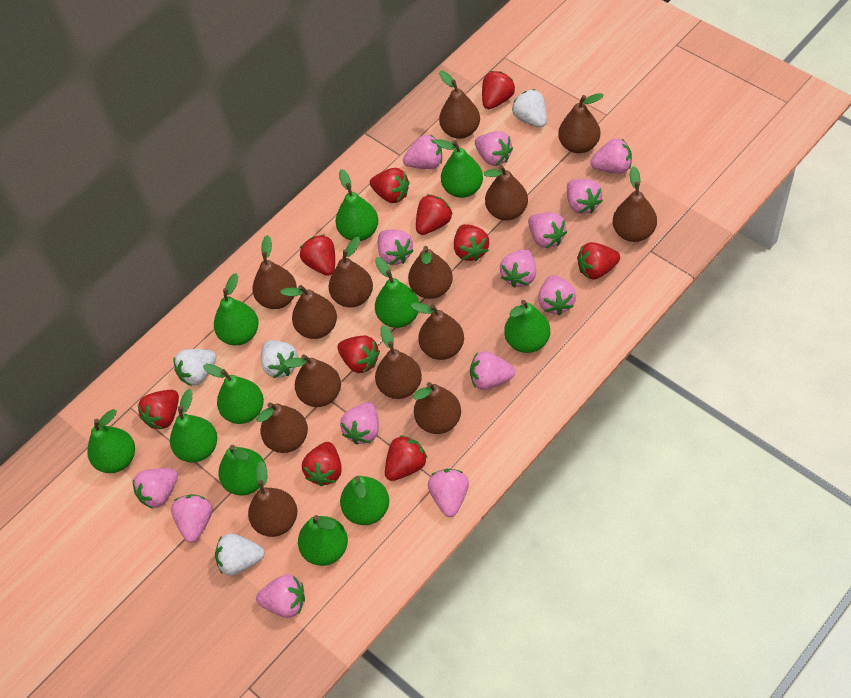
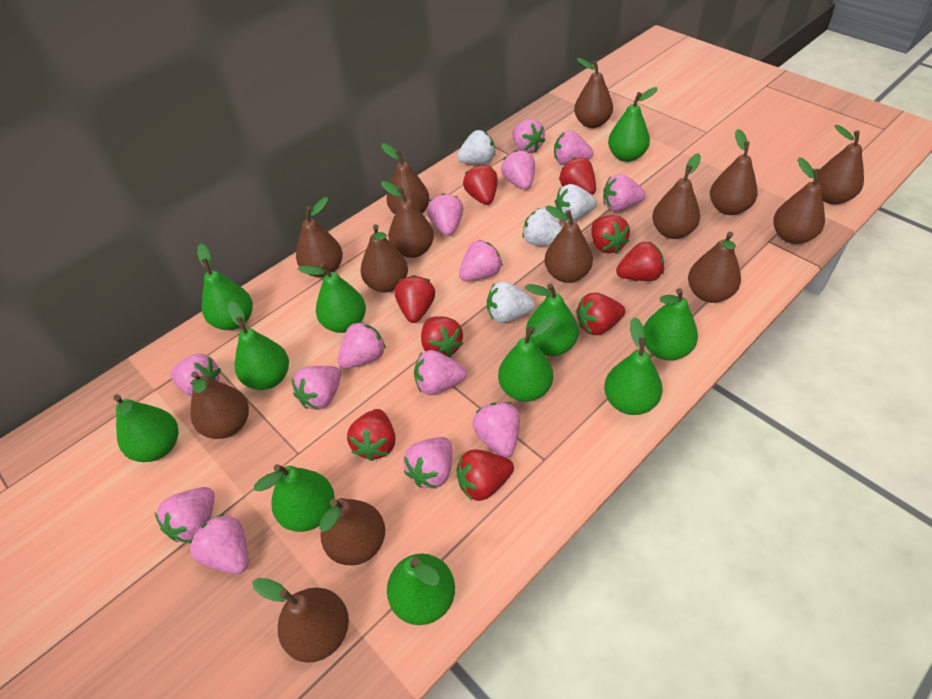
red strawberry: 10 -> 9

